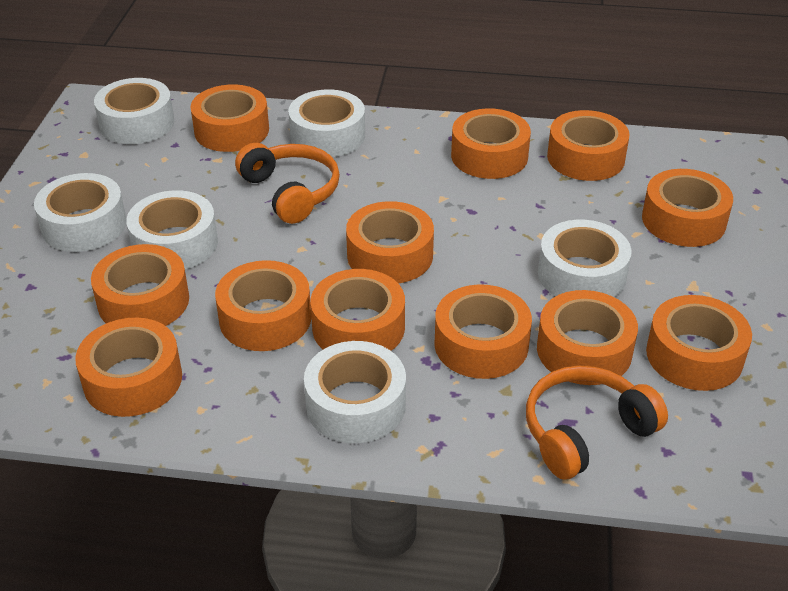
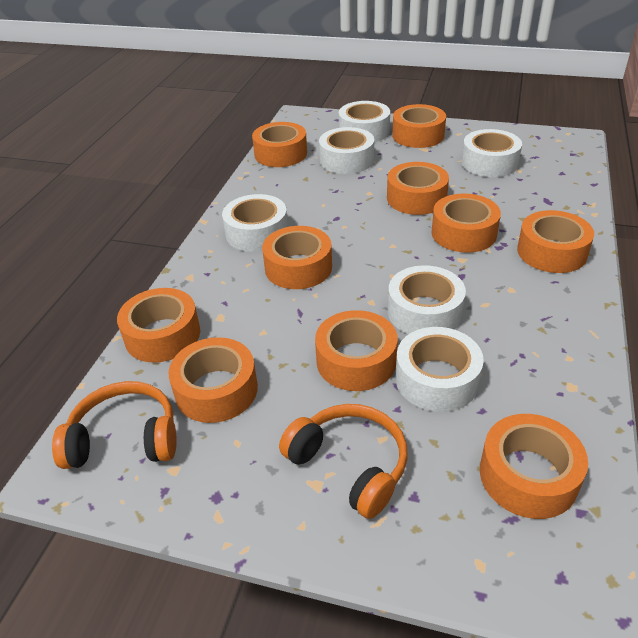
orange tape: 12 -> 10

